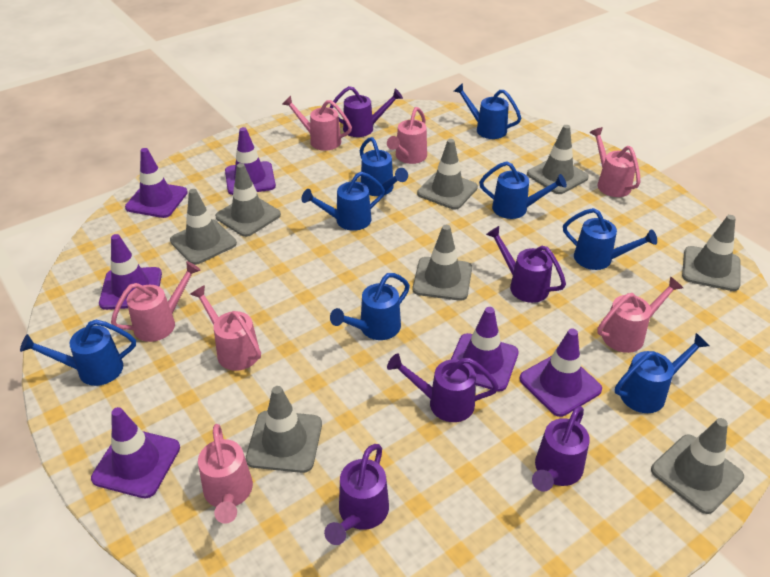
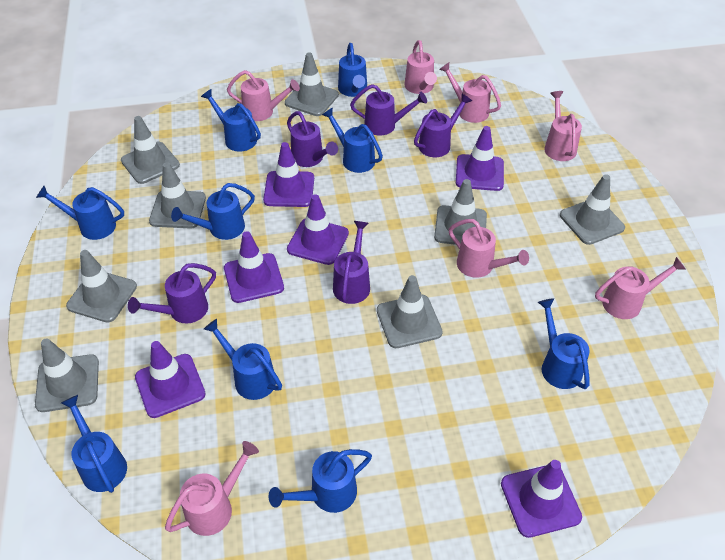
blue watering can: 8 -> 9

